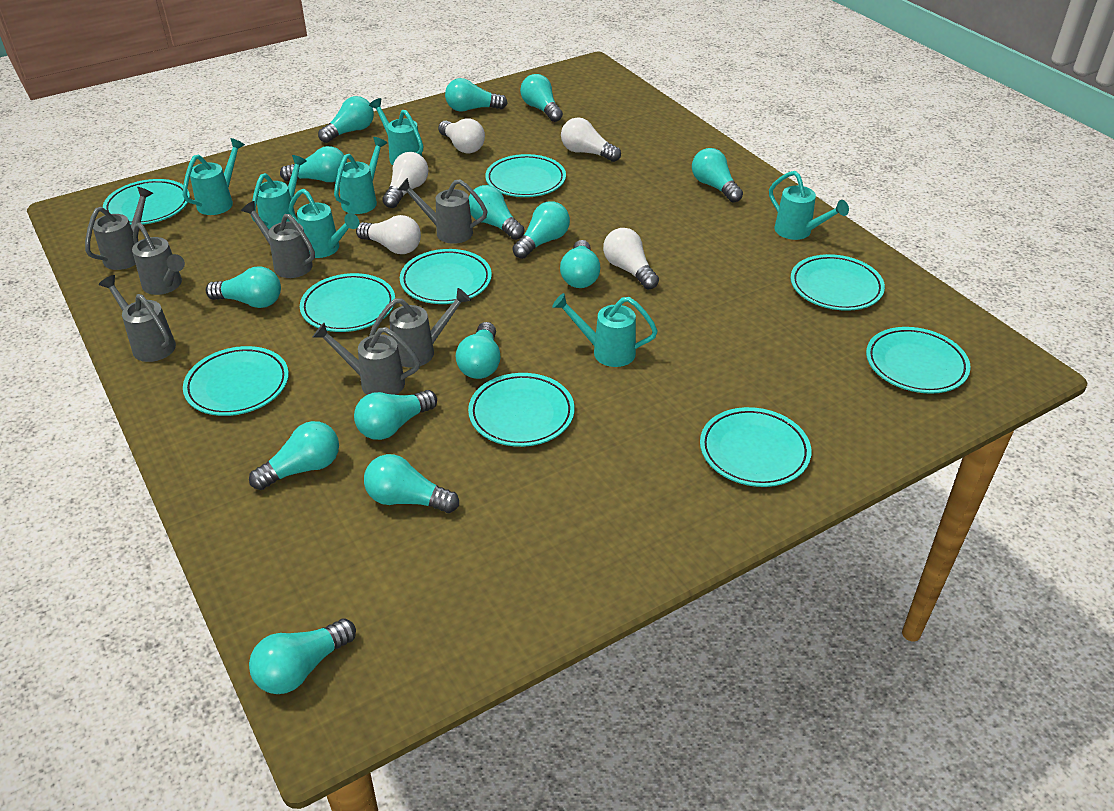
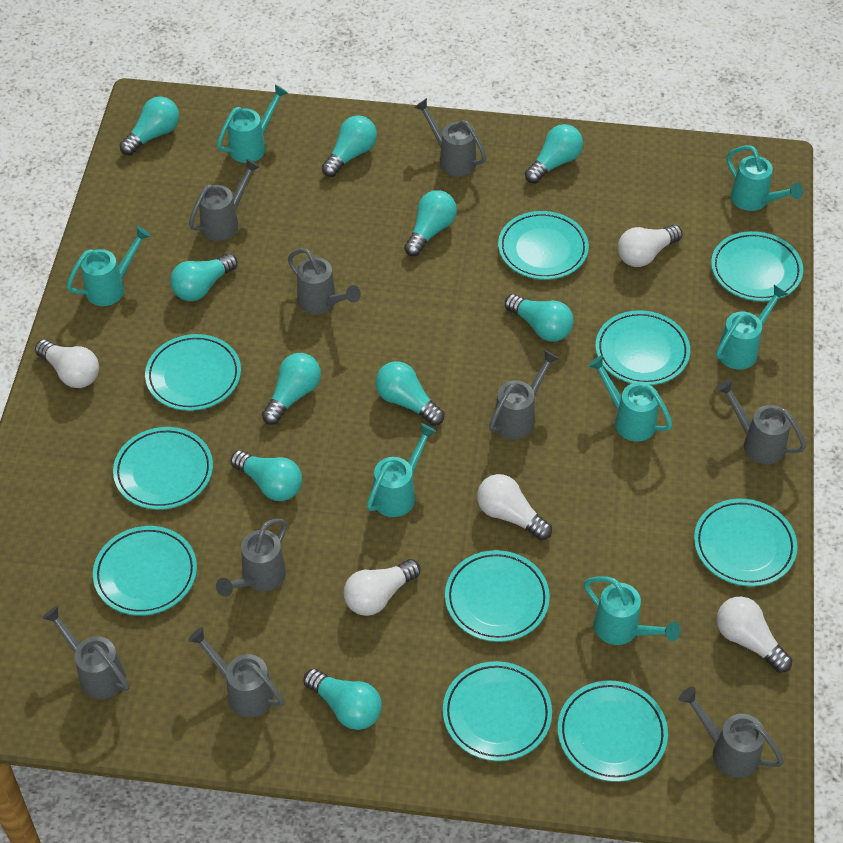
grey watering can: 7 -> 9
turquoise light bulb: 14 -> 10
turquoise plate: 9 -> 10

